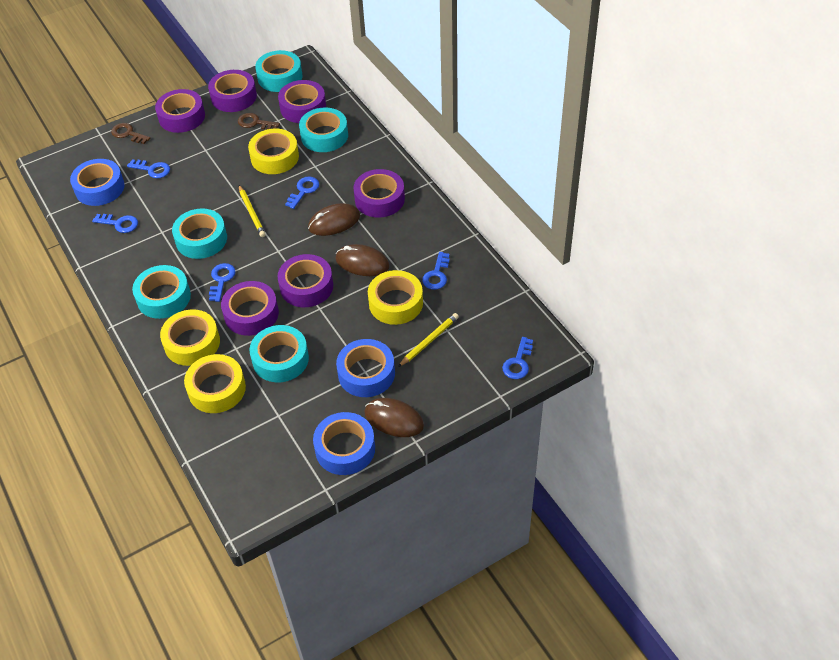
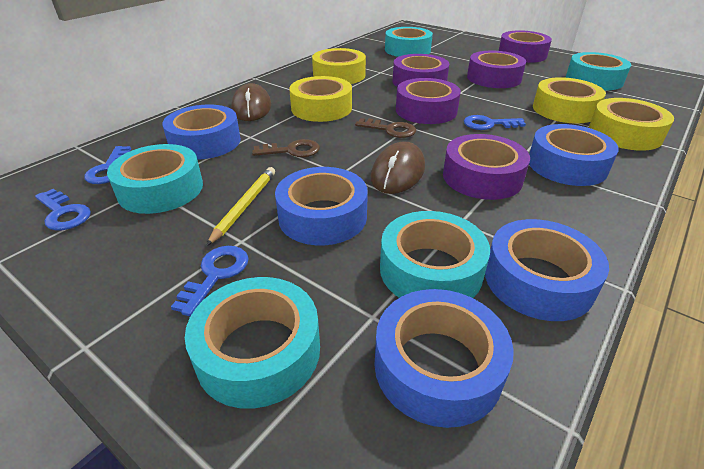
blue key: 6 -> 4
blue tape: 3 -> 5
brown mouse: 3 -> 2
purple tape: 6 -> 5
yellow pencil: 2 -> 1

